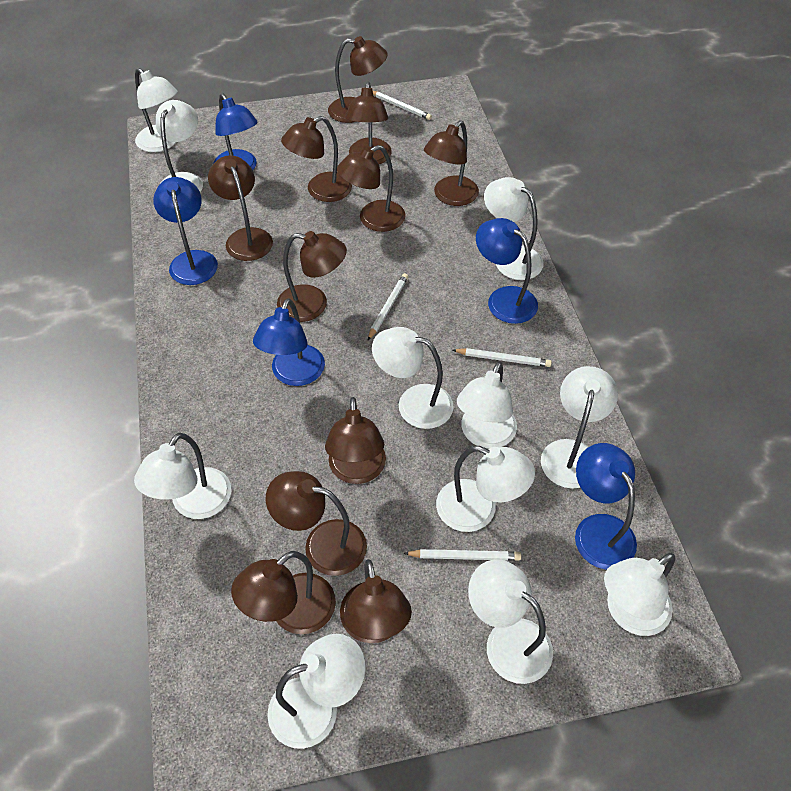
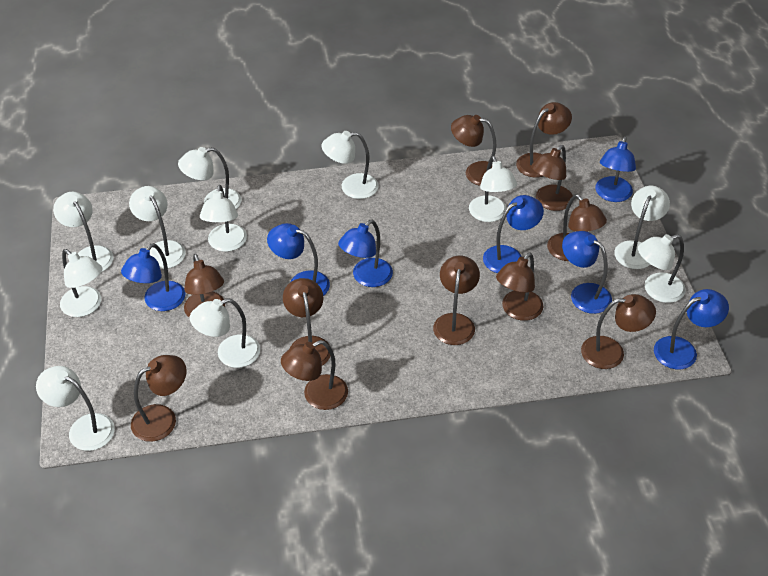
blue lamp: 5 -> 7
white pencil: 4 -> 0

